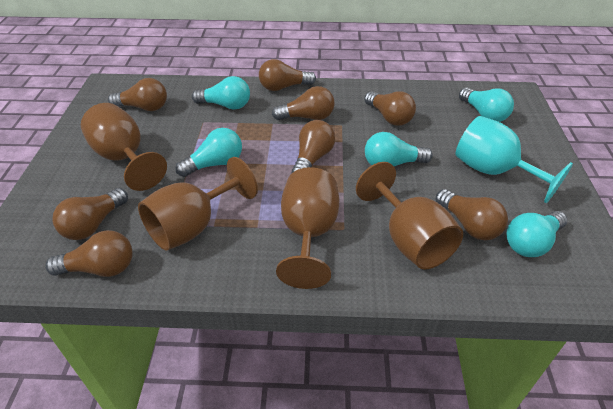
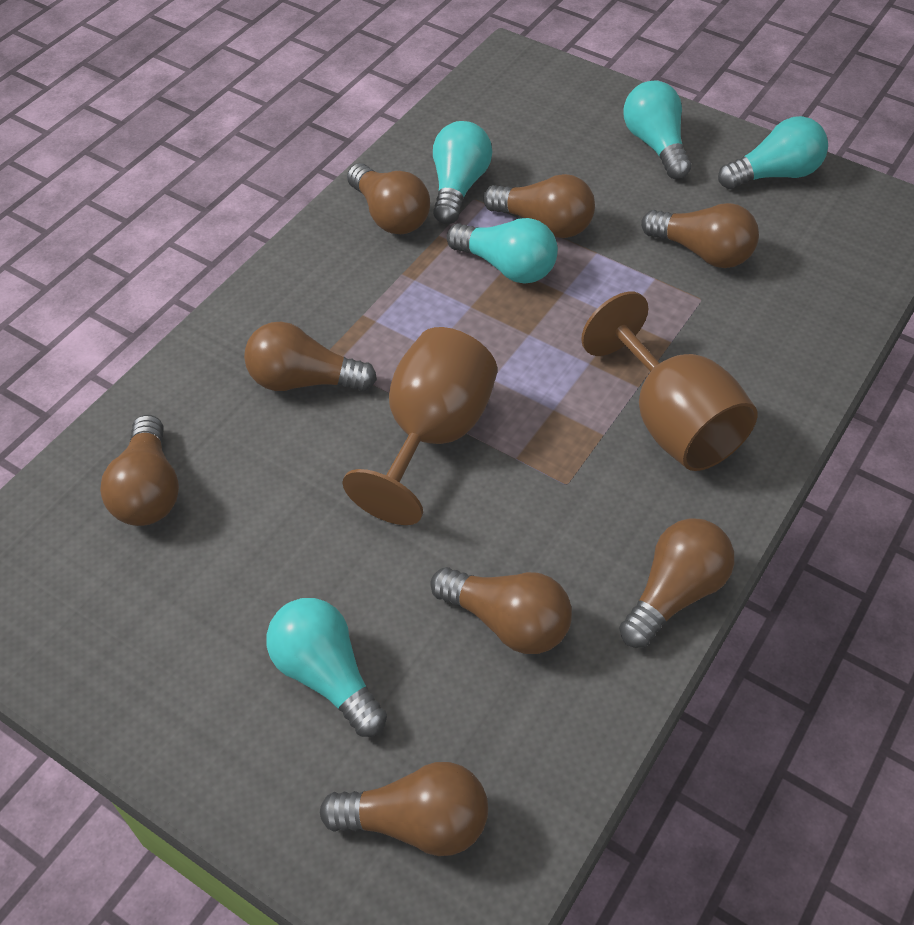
brown goblet: 4 -> 2
turquoise goblet: 1 -> 0

